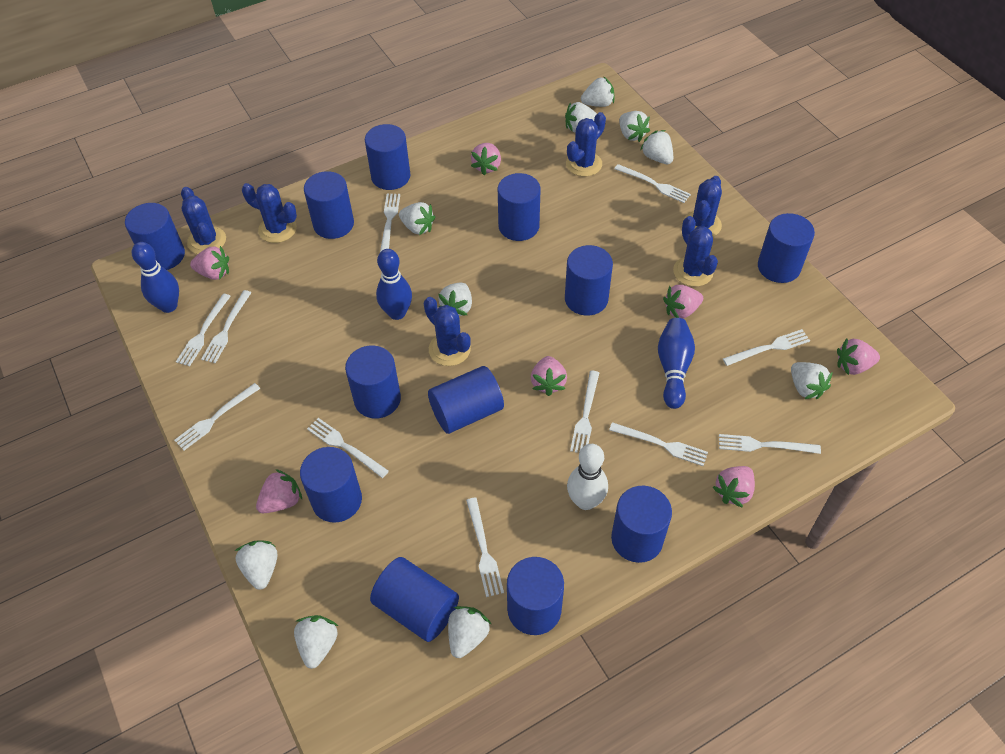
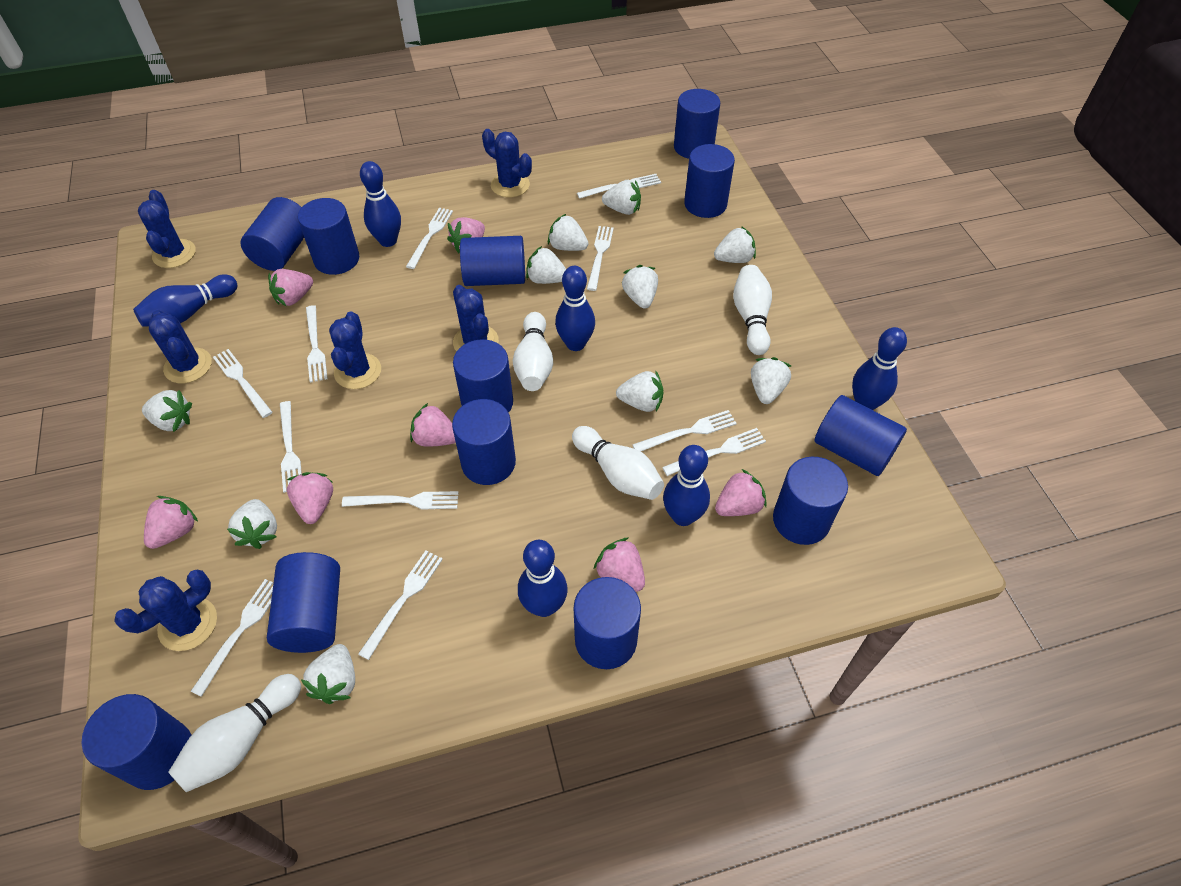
blue bowling pin: 3 -> 6
white bowling pin: 1 -> 4

